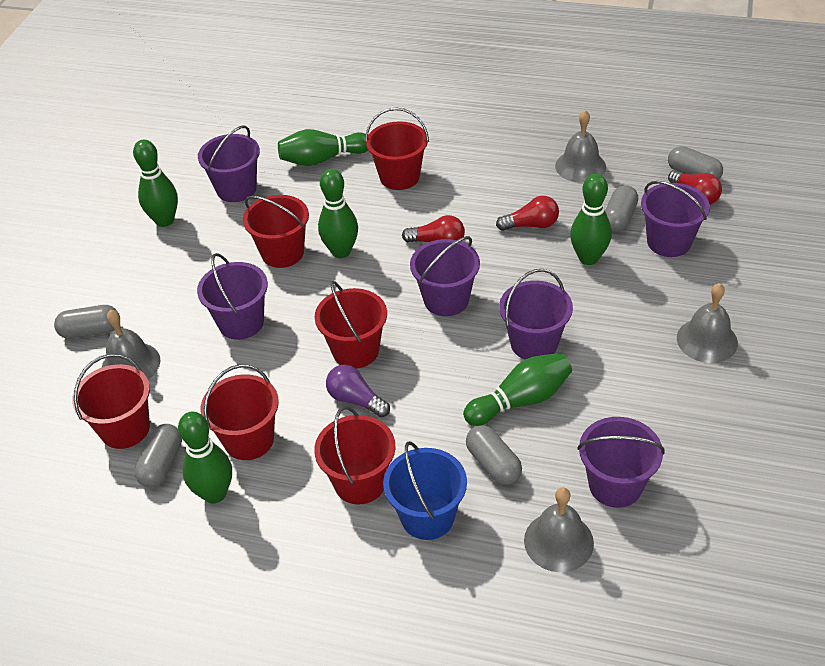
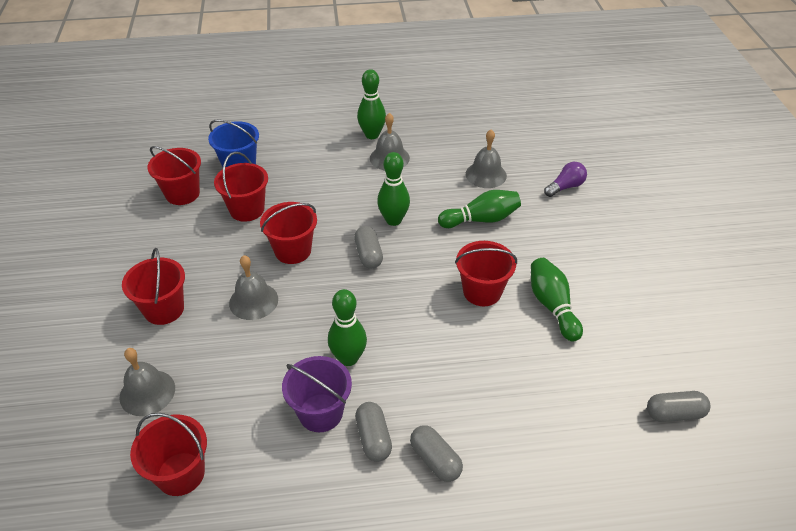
green bowling pin: 6 -> 5
grey capsule: 5 -> 4
purple bucket: 6 -> 1
red light bulb: 3 -> 0

